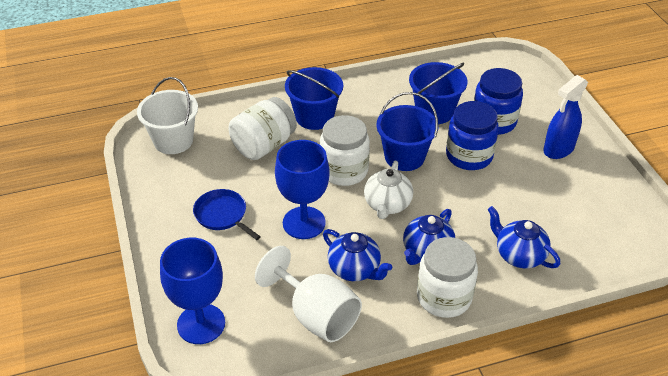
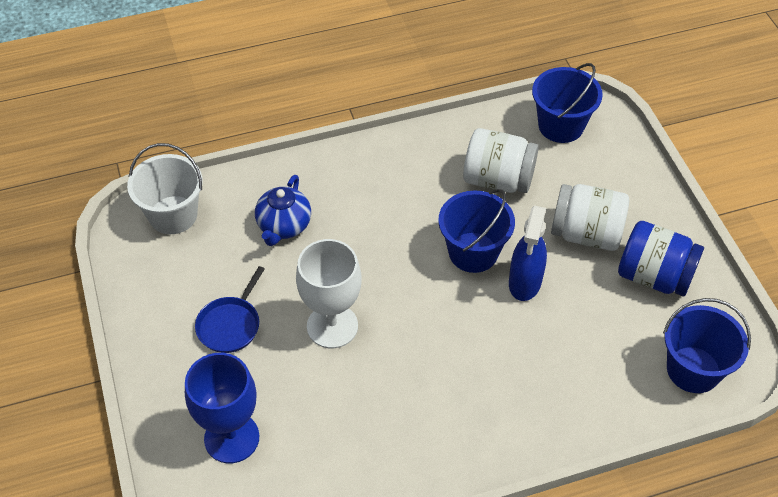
blue goblet: 2 -> 1
blue jar: 2 -> 1
blue teapot: 3 -> 1
white jar: 3 -> 2
white teapot: 1 -> 0

